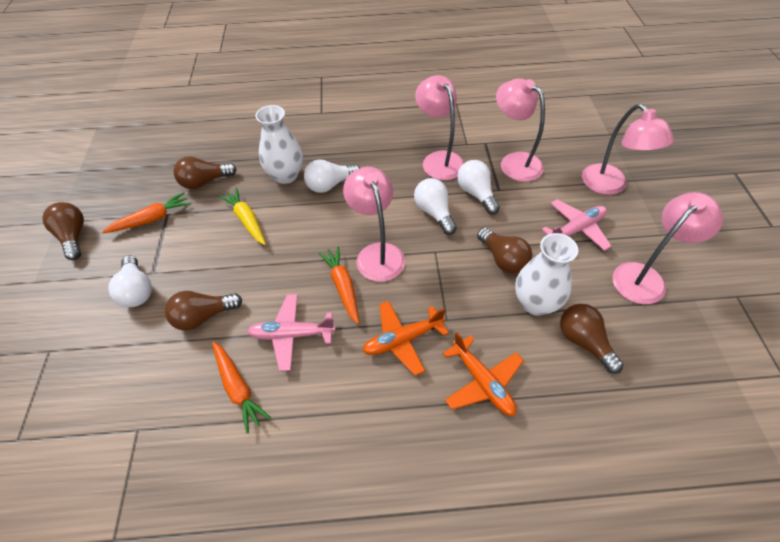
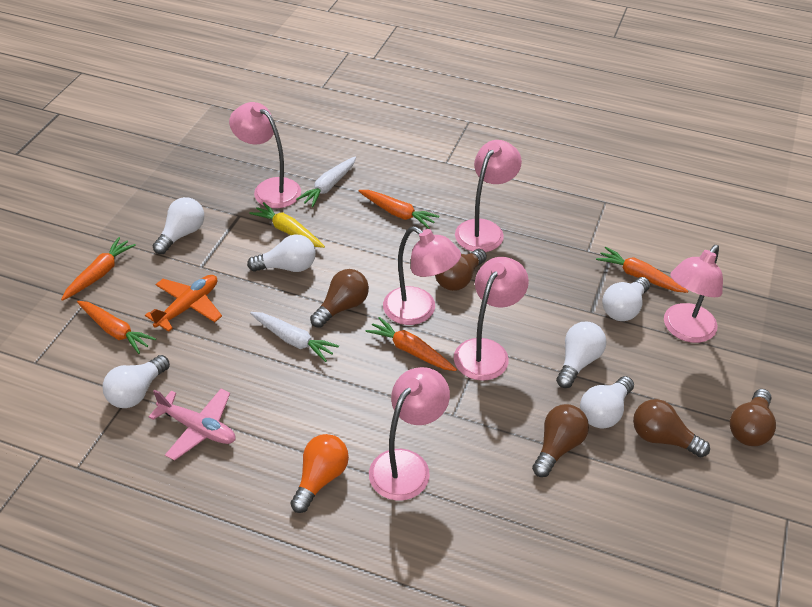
orange carrot: 3 -> 5
orange light bulb: 0 -> 1
orange plane: 2 -> 1
pink lamp: 5 -> 6
pink plane: 2 -> 1
white carrot: 0 -> 2
white light bulb: 4 -> 6
white vase: 2 -> 0

